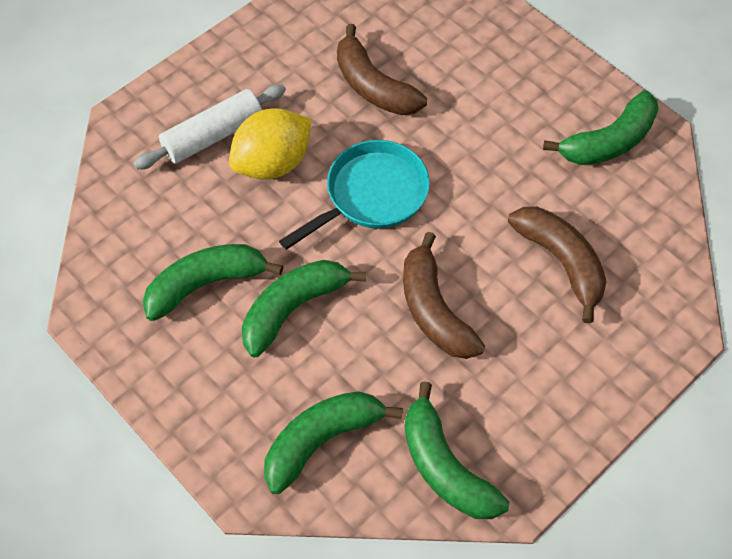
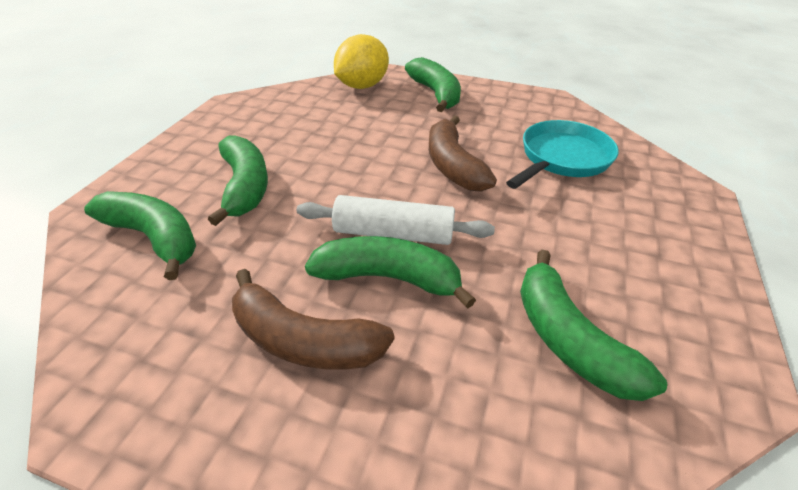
brown banana: 3 -> 2

